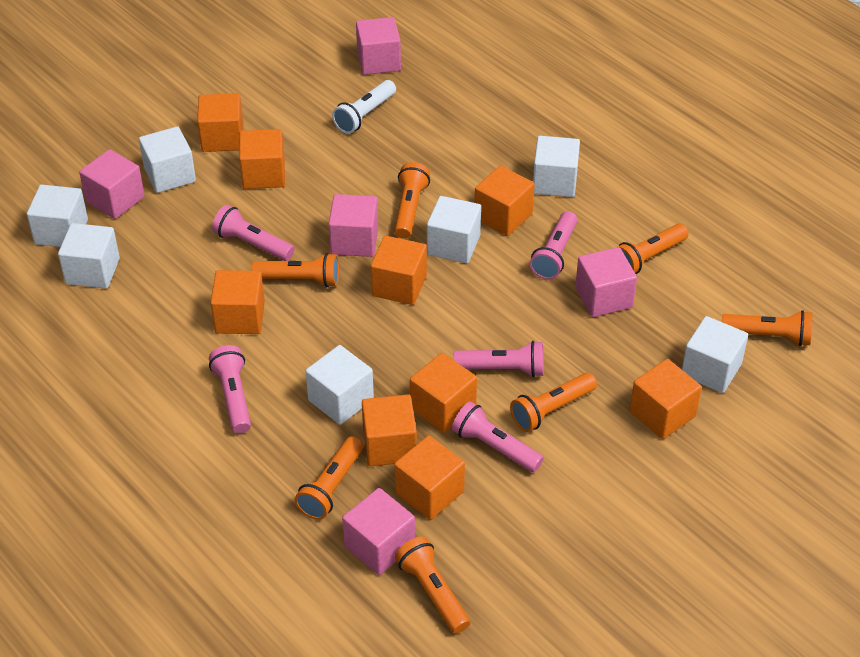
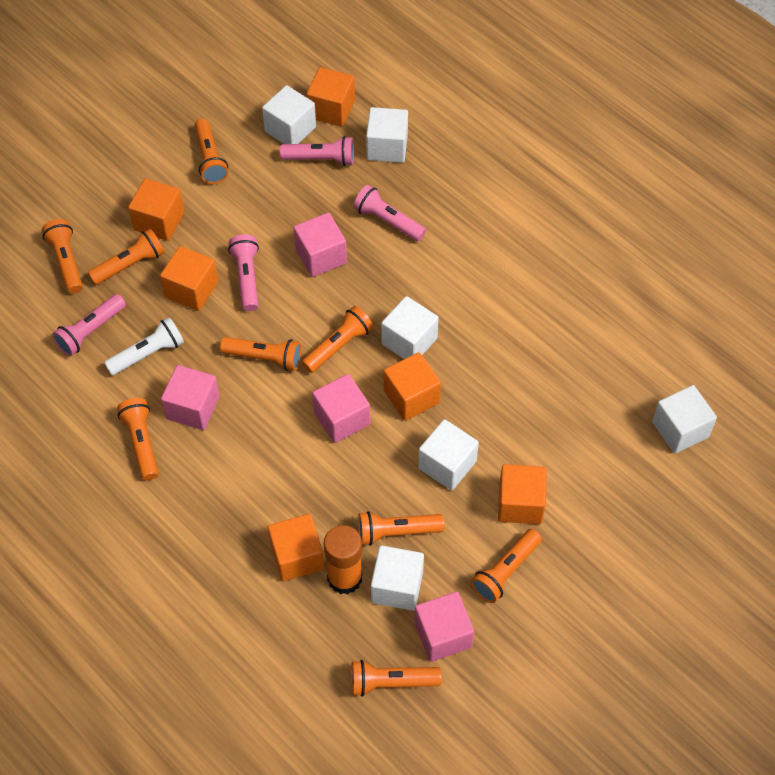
orange cube: 9 -> 6
orange flashlight: 7 -> 9
orange glue stick: 0 -> 1
pink cube: 5 -> 4
pink flashlight: 5 -> 4
white cube: 7 -> 6

